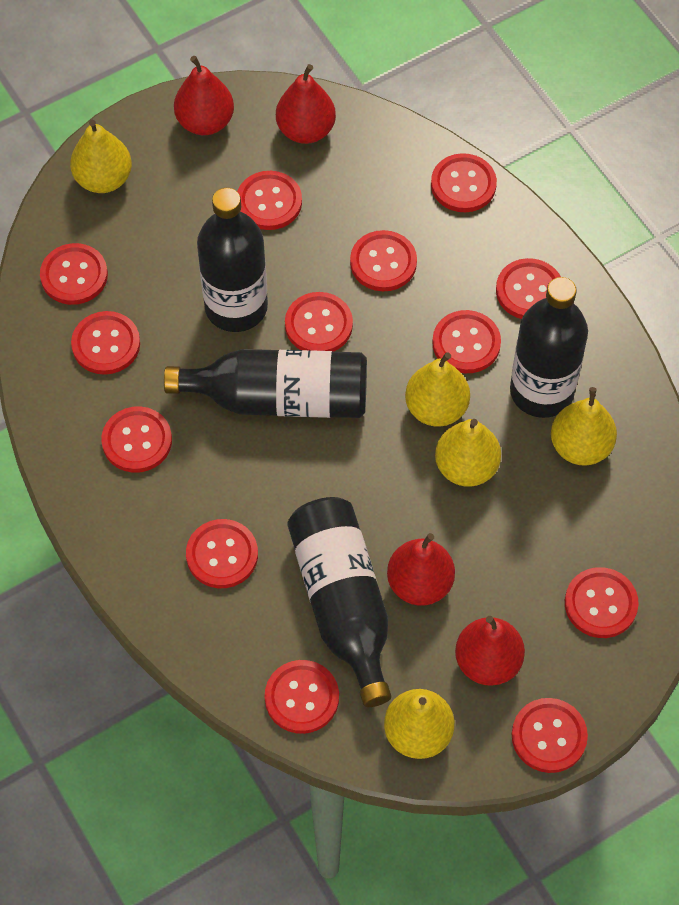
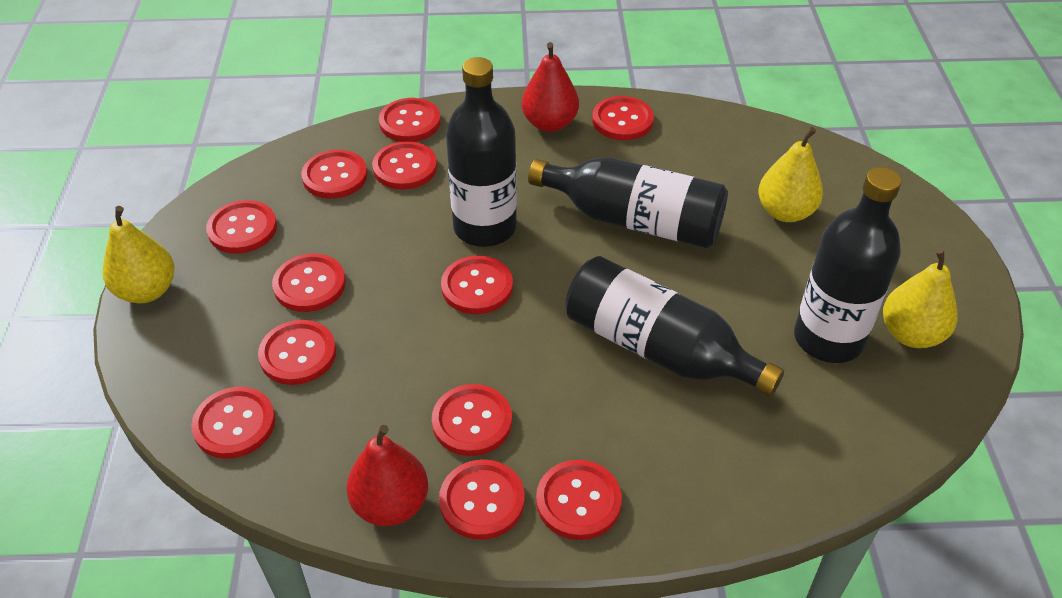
red button: 13 -> 12
red pear: 4 -> 2
yellow pear: 5 -> 3

